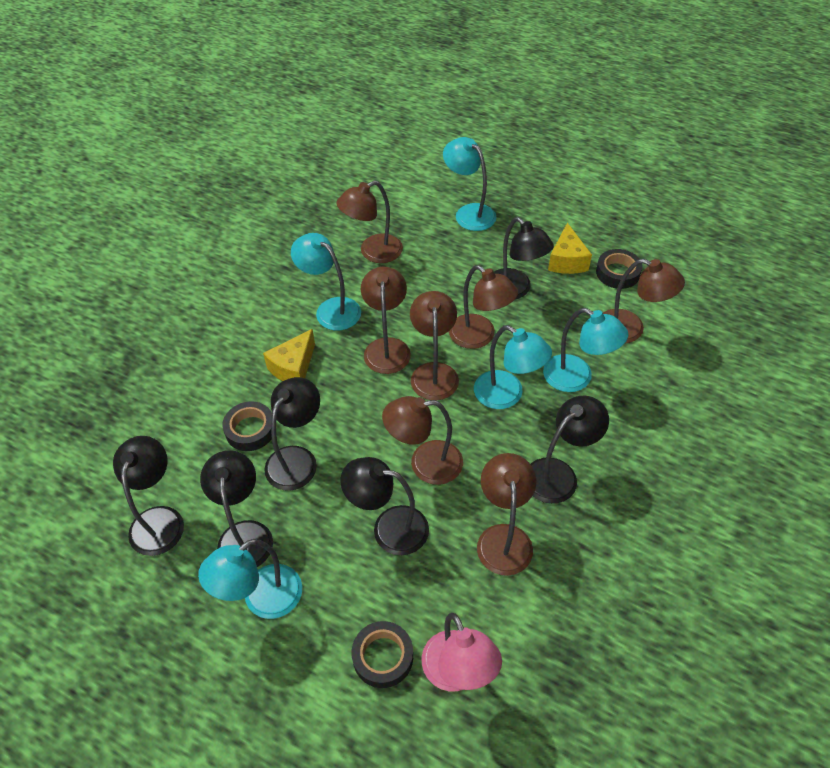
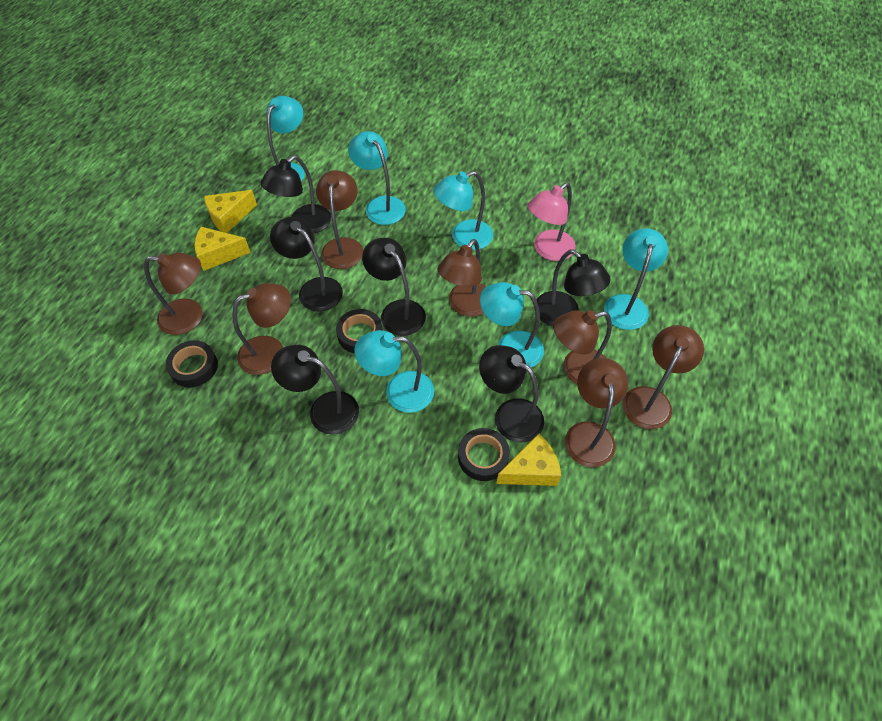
turquoise lamp: 5 -> 6
yellow cheese: 2 -> 3

